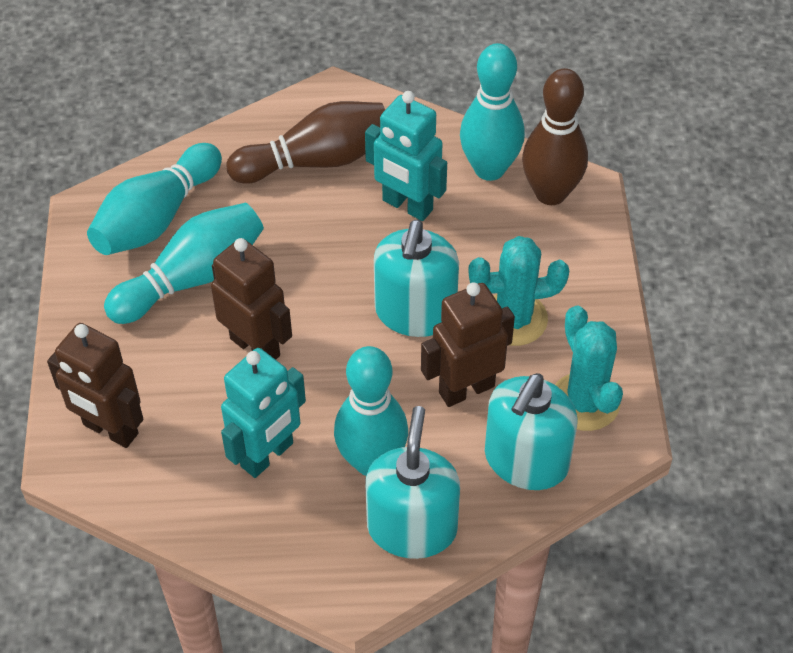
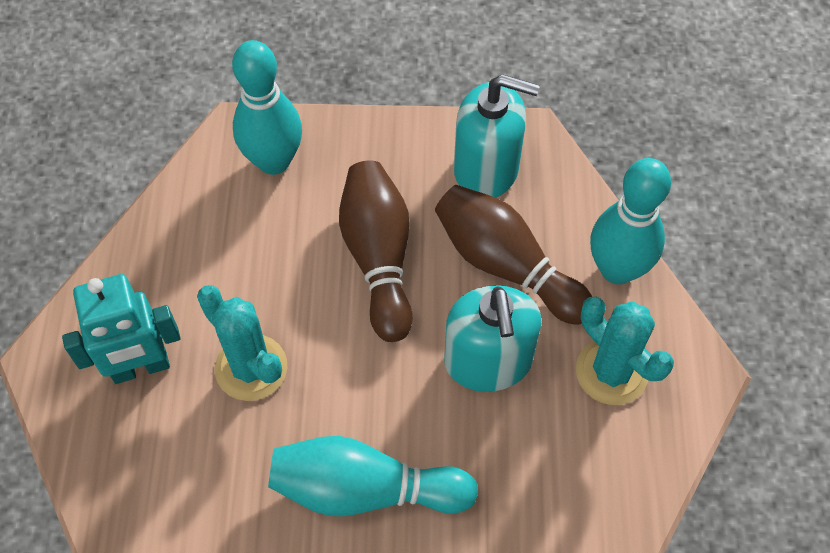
brown robot: 3 -> 0
turquoise bowling pin: 4 -> 3
turquoise robot: 2 -> 1
turquoise soap dispenser: 3 -> 2

